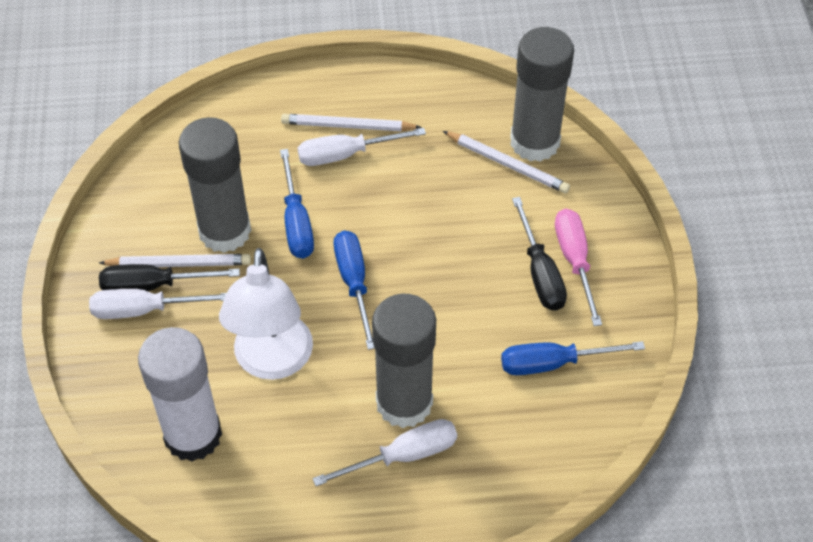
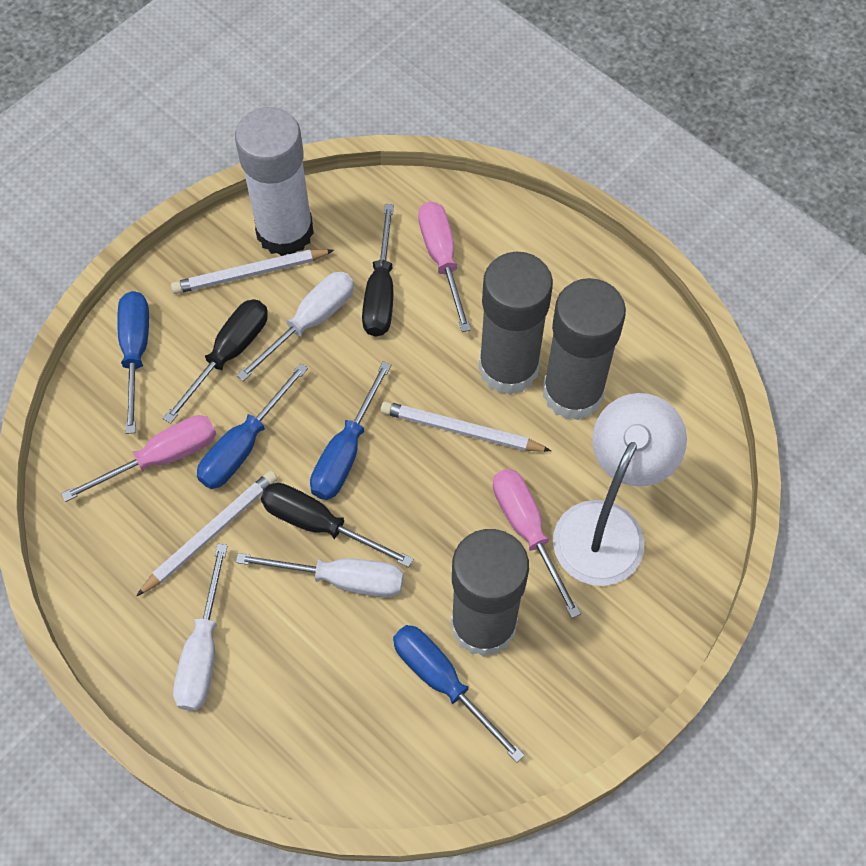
black screwdriver: 2 -> 3
blue screwdriver: 3 -> 4
pink screwdriver: 1 -> 3

